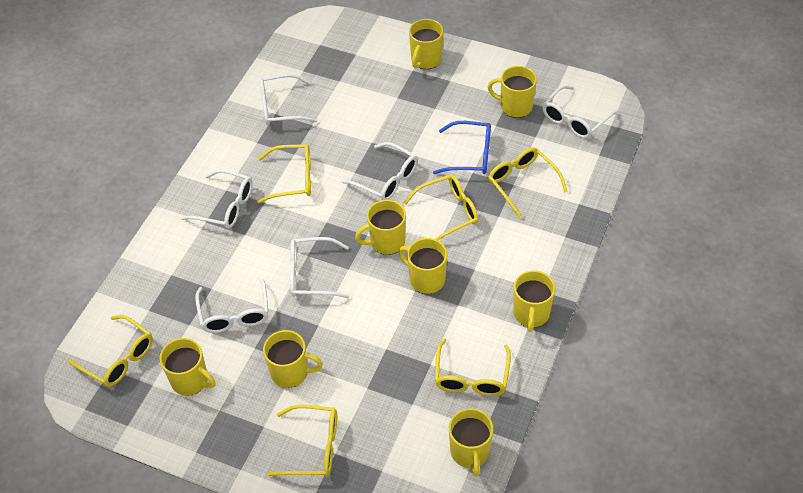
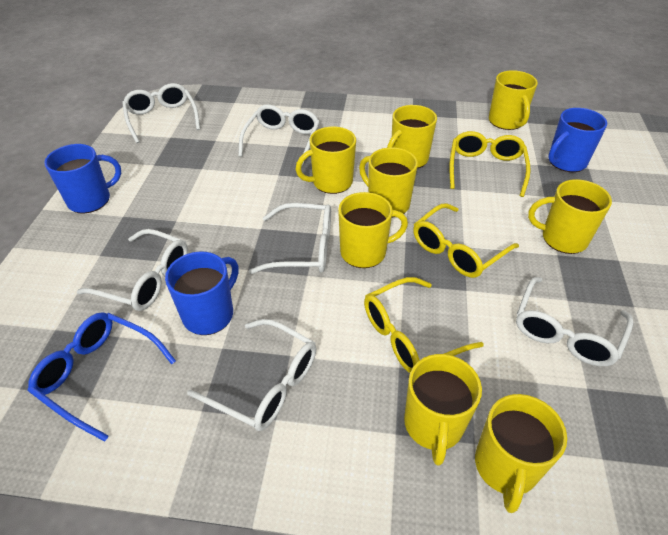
blue mug: 0 -> 3
yellow glasses: 6 -> 3

